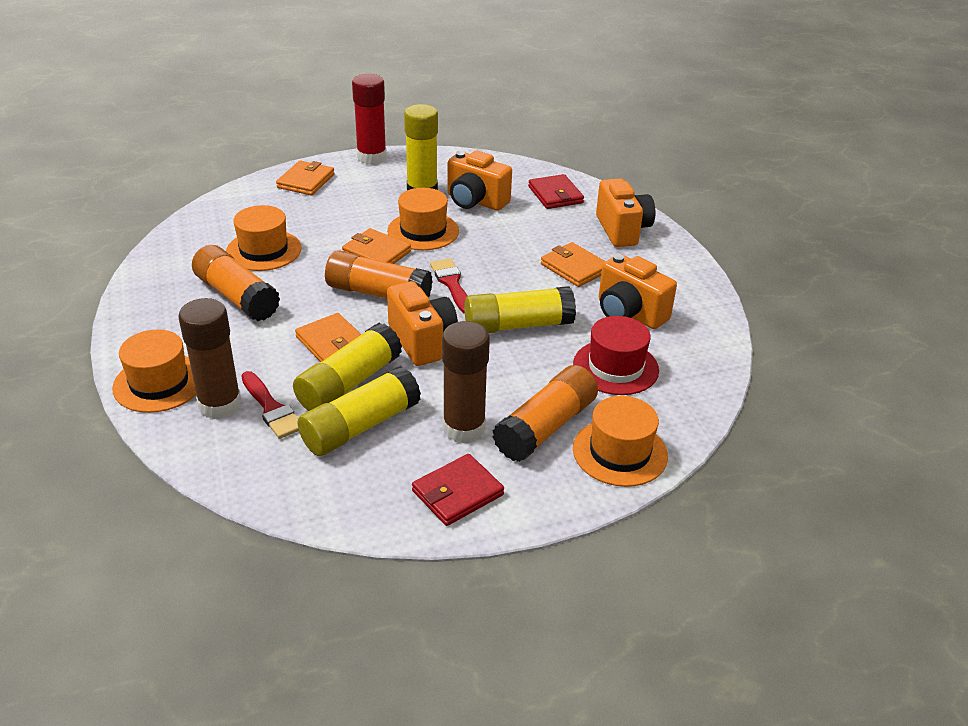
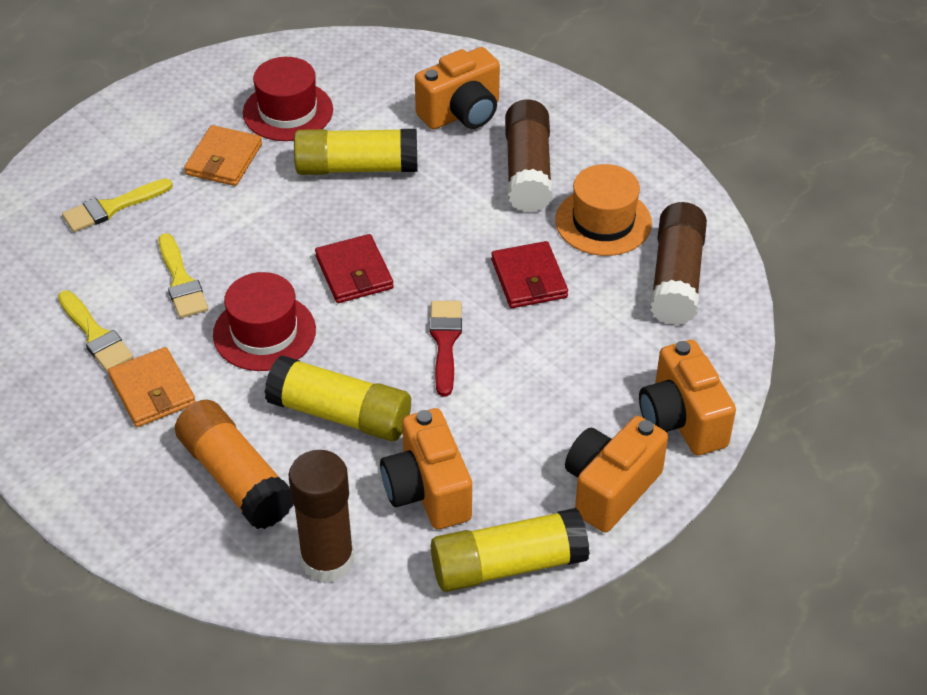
brown glue stick: 2 -> 3
orange glue stick: 3 -> 1
orange hat: 4 -> 1
orange wallet: 4 -> 2
red brush: 2 -> 1
red glue stick: 1 -> 0
red hat: 1 -> 2
yellow brush: 0 -> 3
yellow glue stick: 4 -> 3

